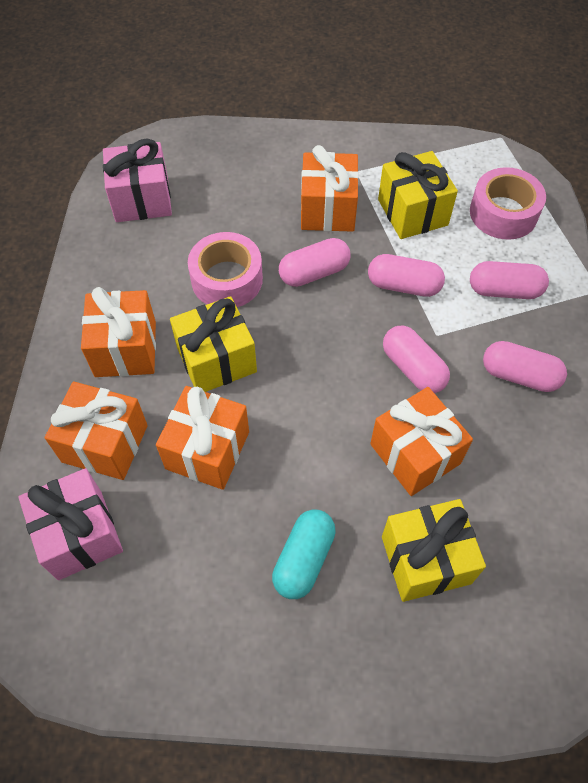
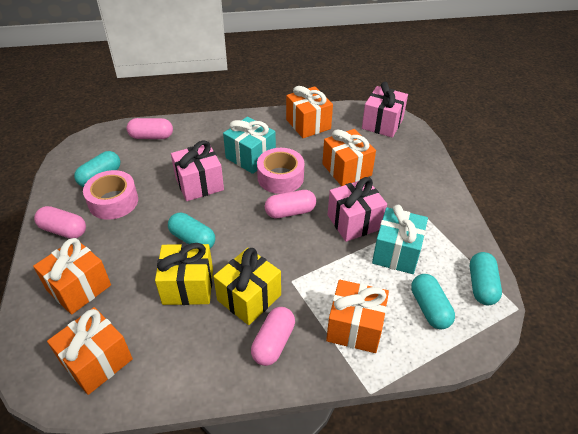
pink capsule: 5 -> 4
pink gift: 2 -> 3
turquoise capsule: 1 -> 4
turquoise gift: 0 -> 2
yellow gift: 3 -> 2

